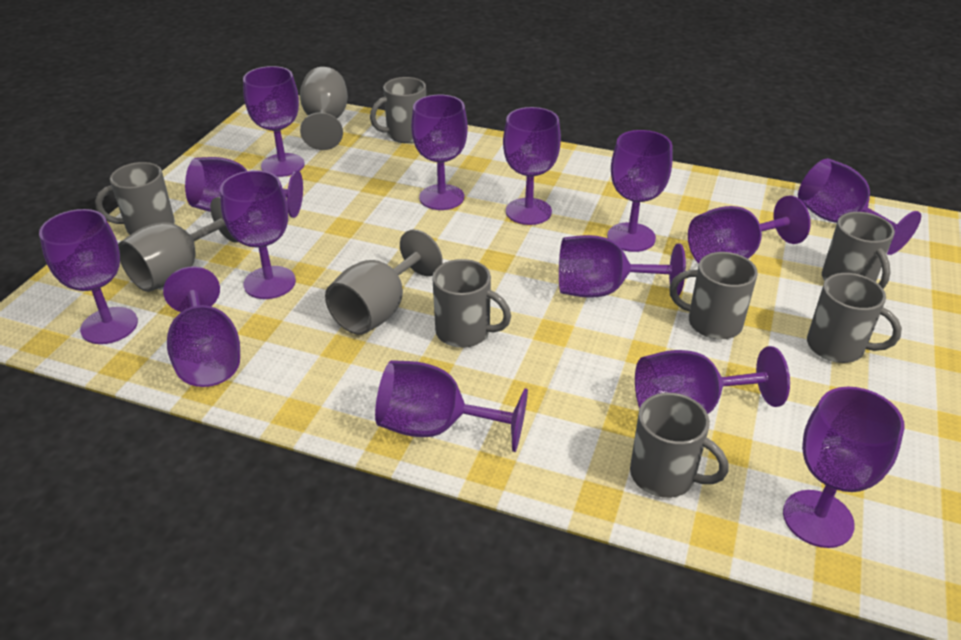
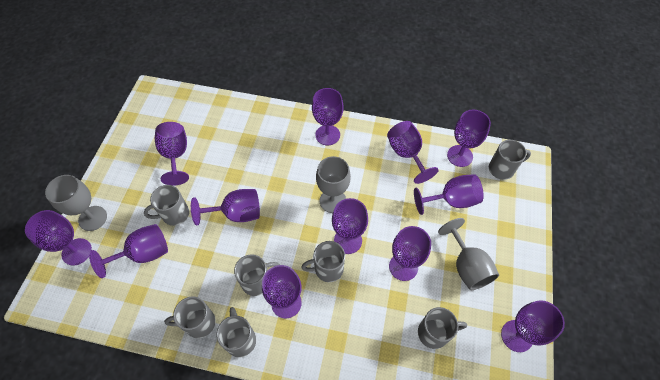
purple goblet: 14 -> 12

